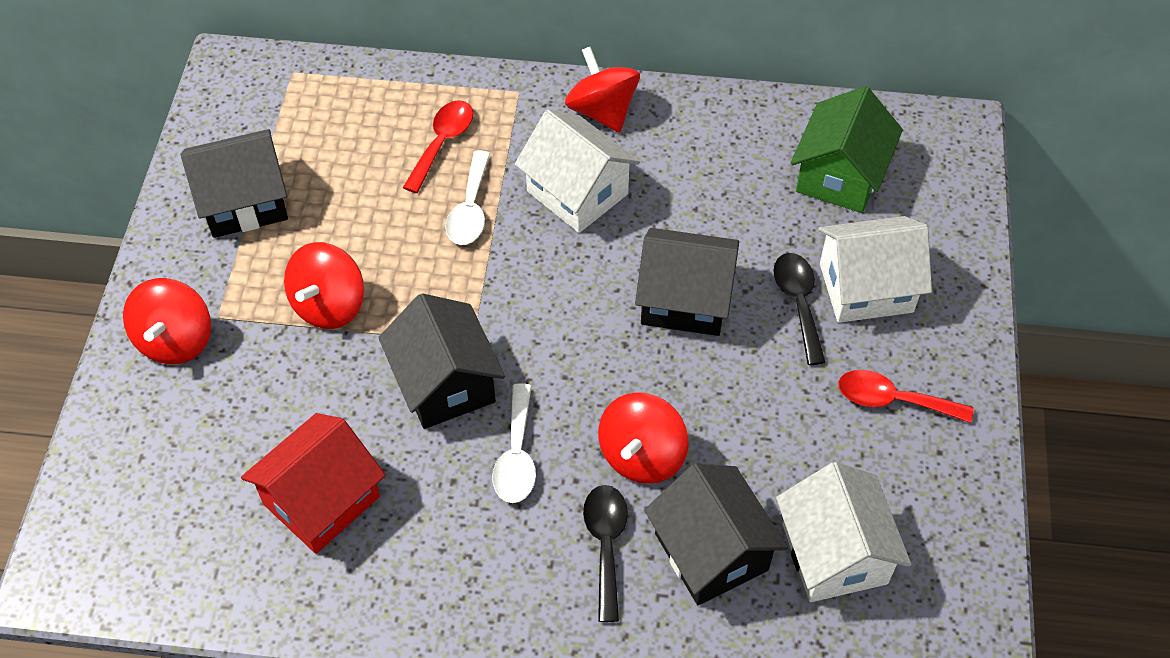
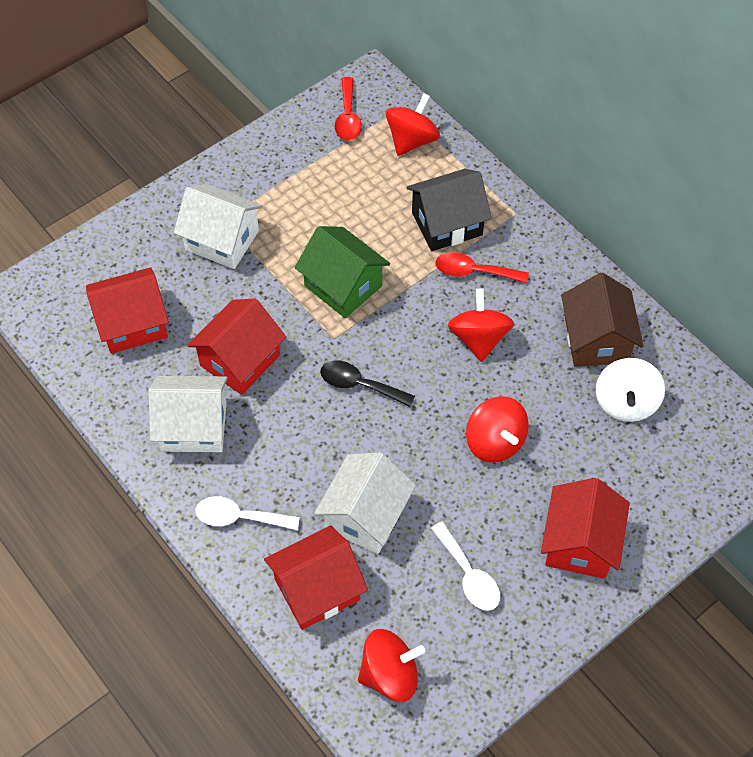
black house: 4 -> 1
black spoon: 2 -> 1
brown house: 0 -> 1
red house: 1 -> 4
white spinning top: 0 -> 1

